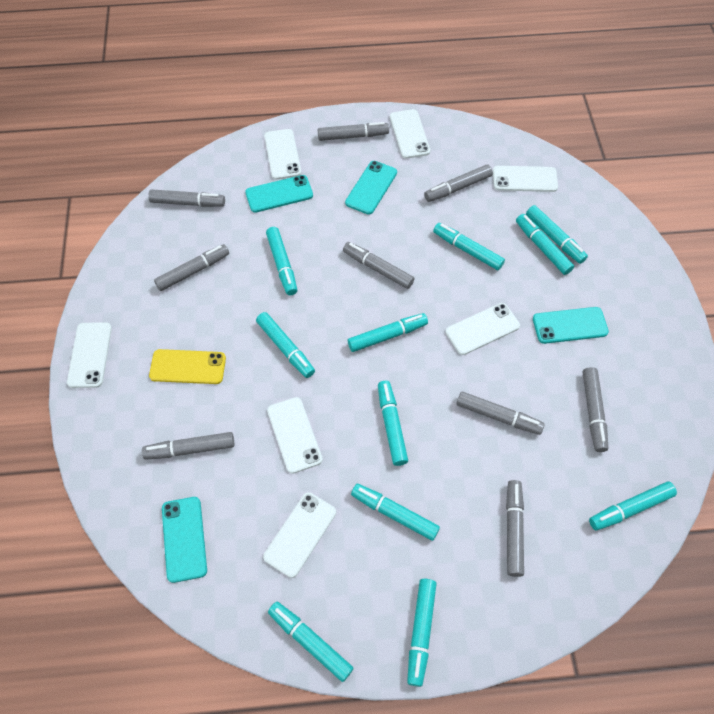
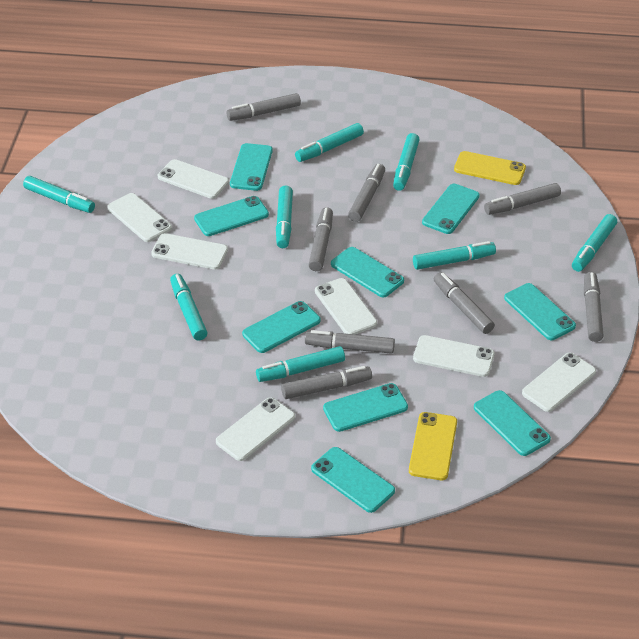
grey marker: 9 -> 8
turquoise marker: 11 -> 8
turquoise phone: 4 -> 9
yellow phone: 1 -> 2

